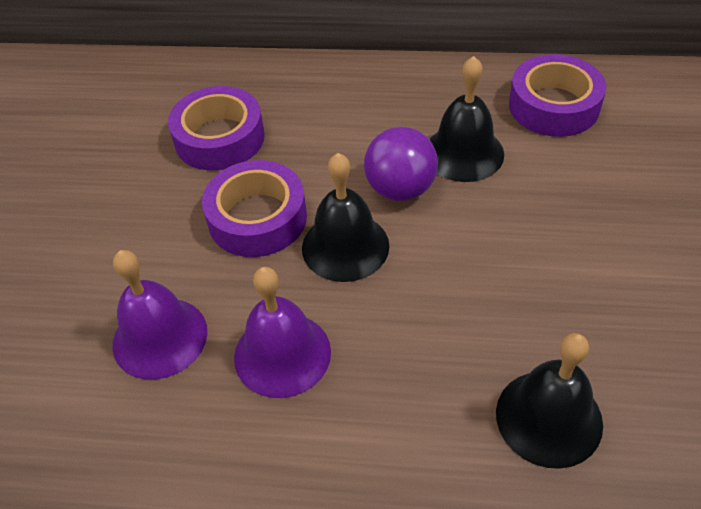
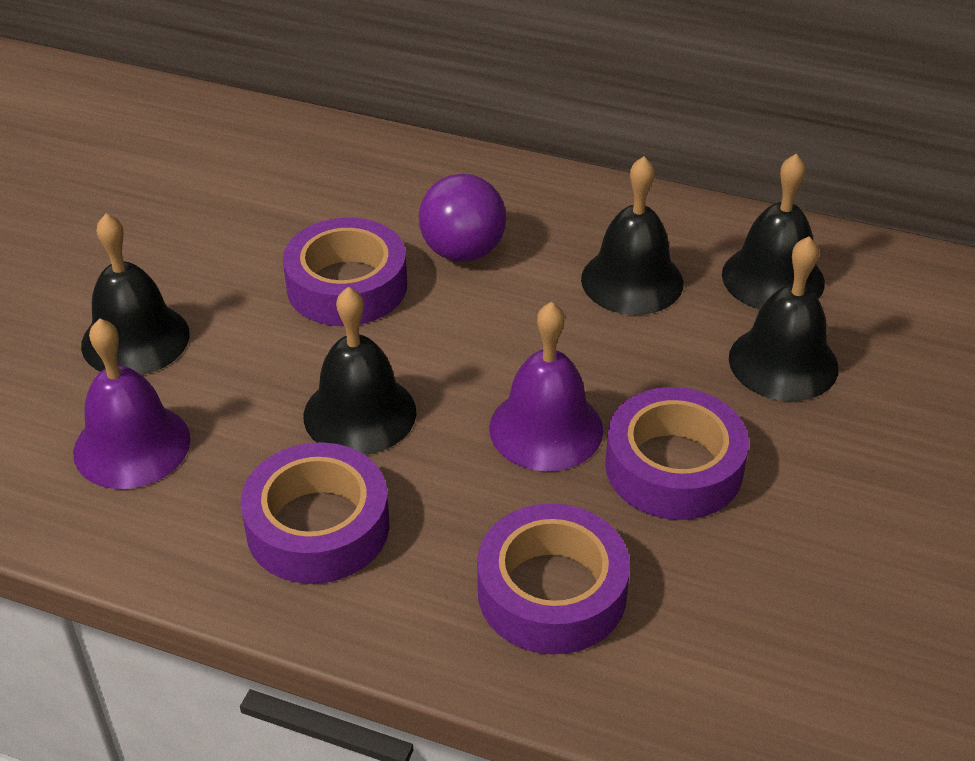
black bell: 3 -> 5
purple tape: 3 -> 4

